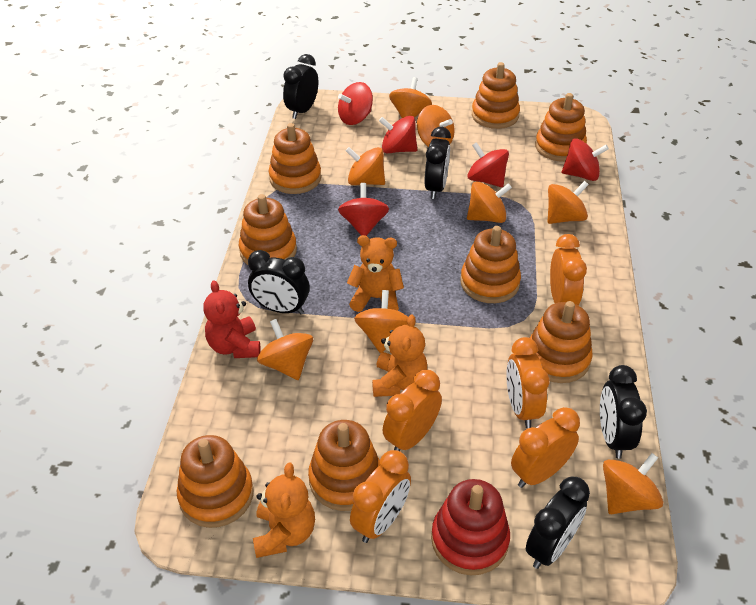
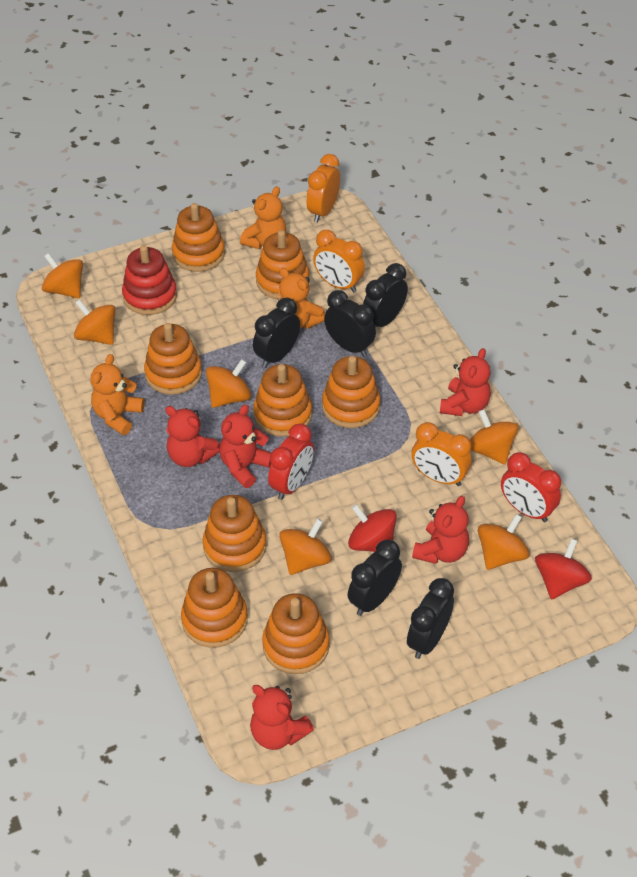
orange clock: 5 -> 3
orange spinning top: 8 -> 6
red clock: 0 -> 2
red spinning top: 5 -> 2
red teddy bear: 1 -> 5

